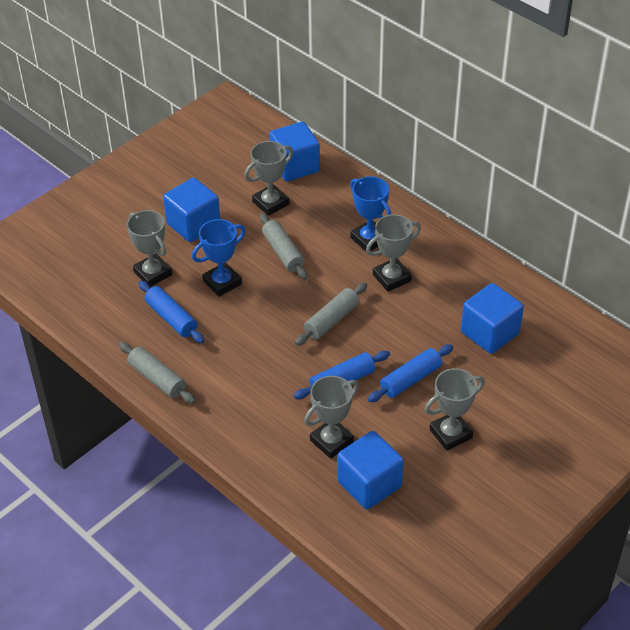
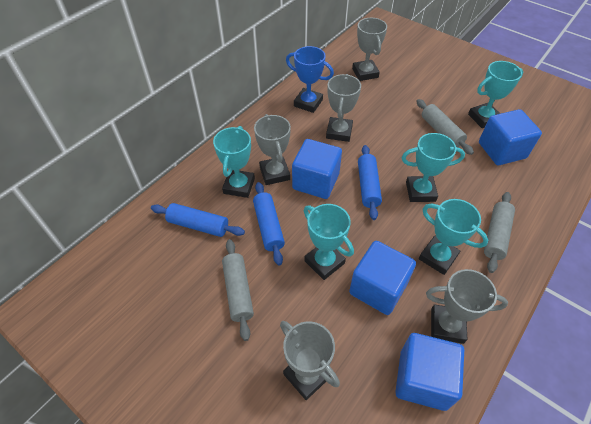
blue trophy: 2 -> 1
turquoise trophy: 0 -> 5

